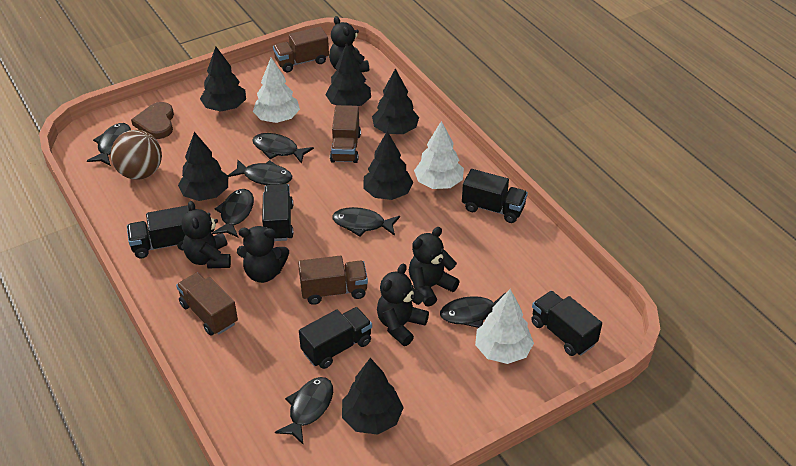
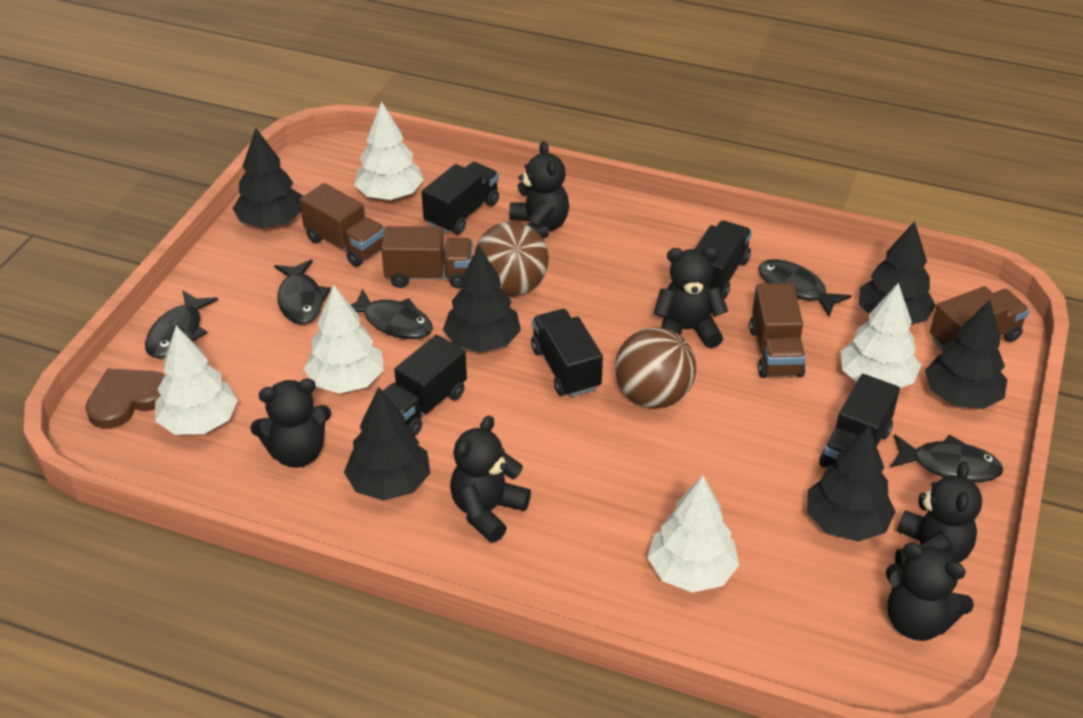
black fish: 7 -> 5
black teddy bear: 5 -> 6
brown ball: 1 -> 2
white tree: 3 -> 5

